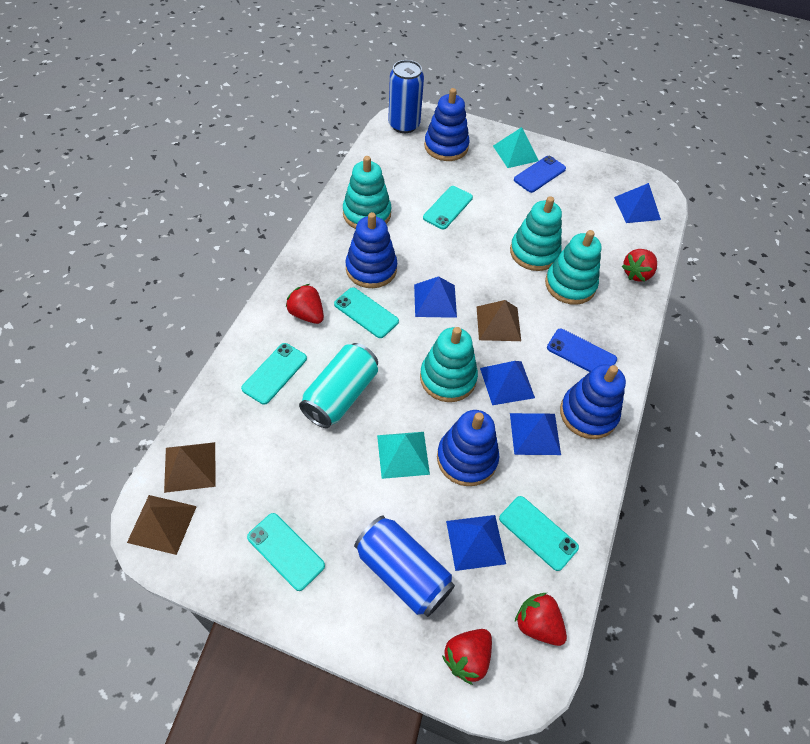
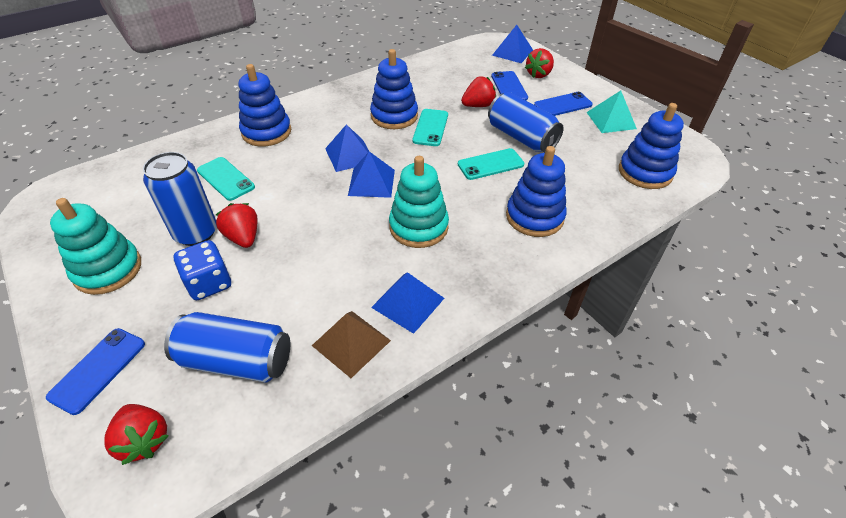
blue can: 2 -> 3
blue dice: 0 -> 1
blue phone: 2 -> 3
blue pyramid: 5 -> 4
brown pyramid: 3 -> 1
turquoise can: 1 -> 0
turquoise phone: 5 -> 3
turquoise pyramid: 2 -> 1
turquoise stacking toy: 4 -> 2

